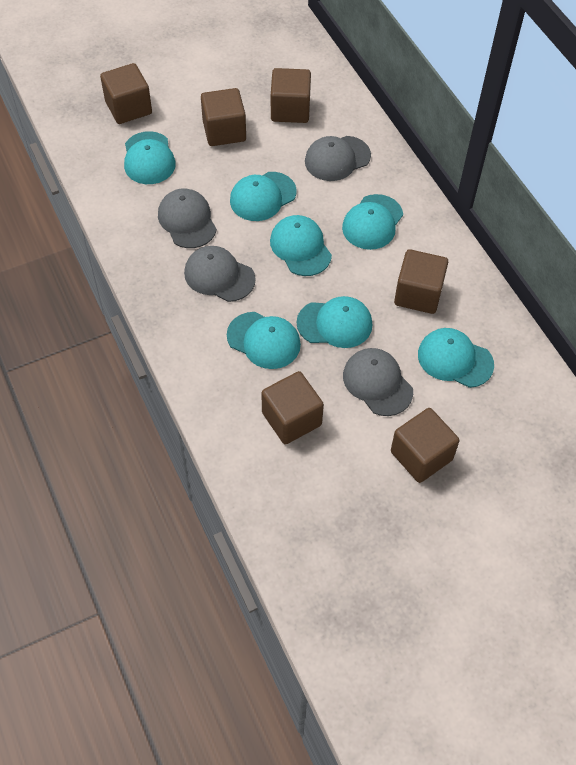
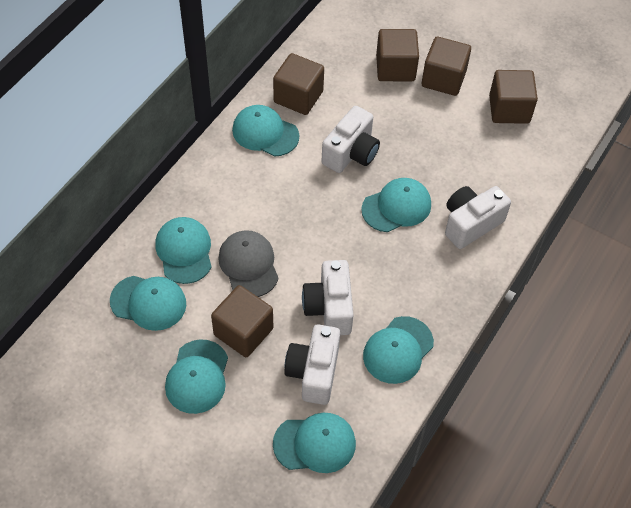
brown cube: 6 -> 5
grey cap: 4 -> 1
white camera: 0 -> 4

